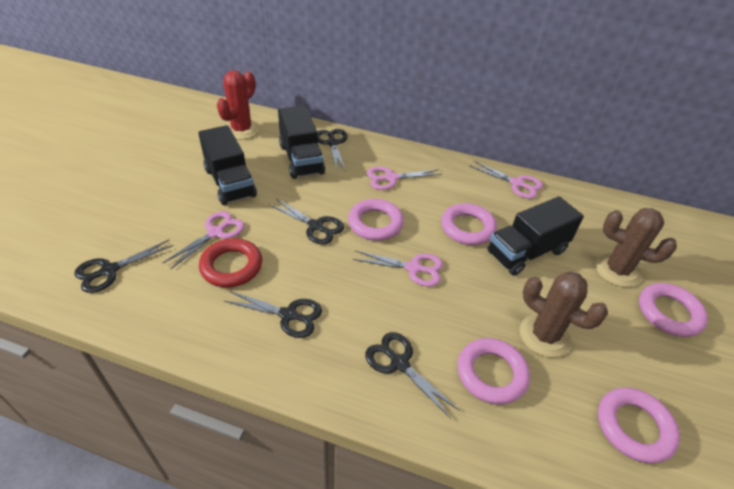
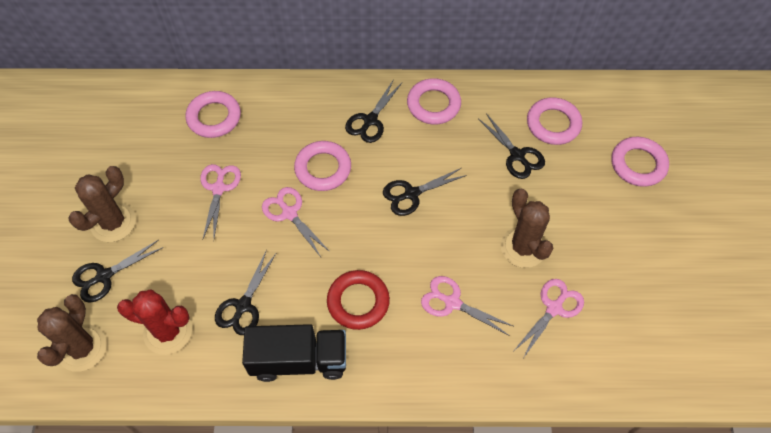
black truck: 3 -> 1
brown cactus: 2 -> 3

